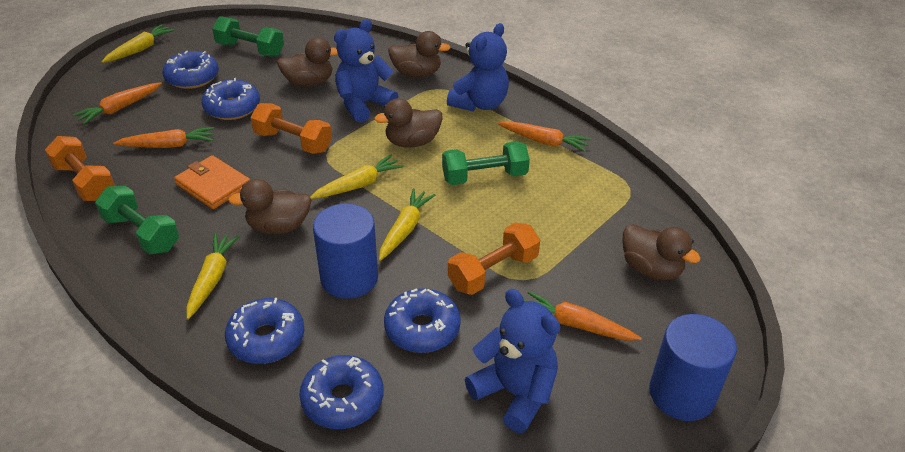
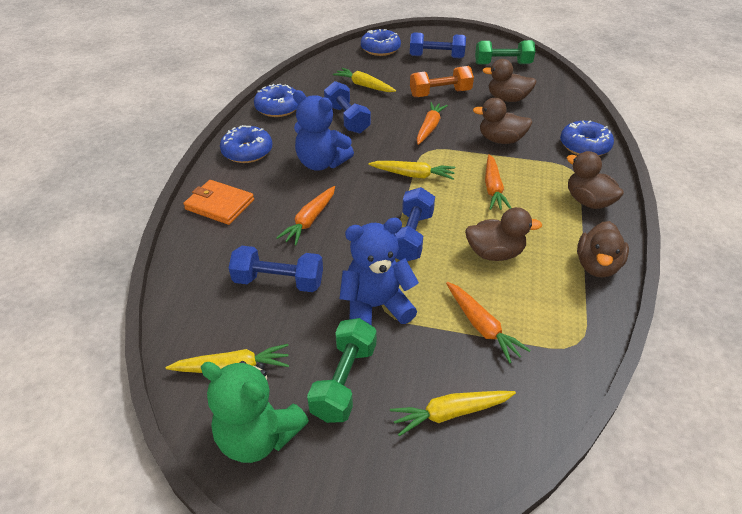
blue cylinder: 2 -> 0
blue donut: 5 -> 4
blue dumbbell: 0 -> 4
blue teddy bear: 3 -> 2
green dumbbell: 3 -> 2
green teddy bear: 0 -> 1
orange dumbbell: 3 -> 1

